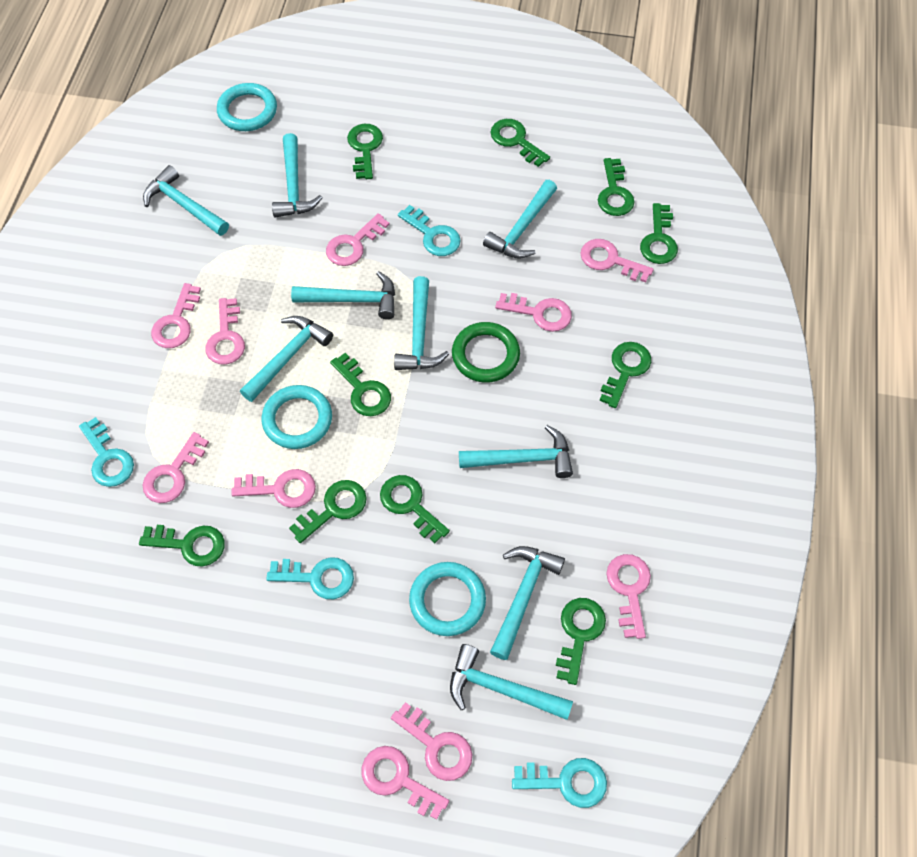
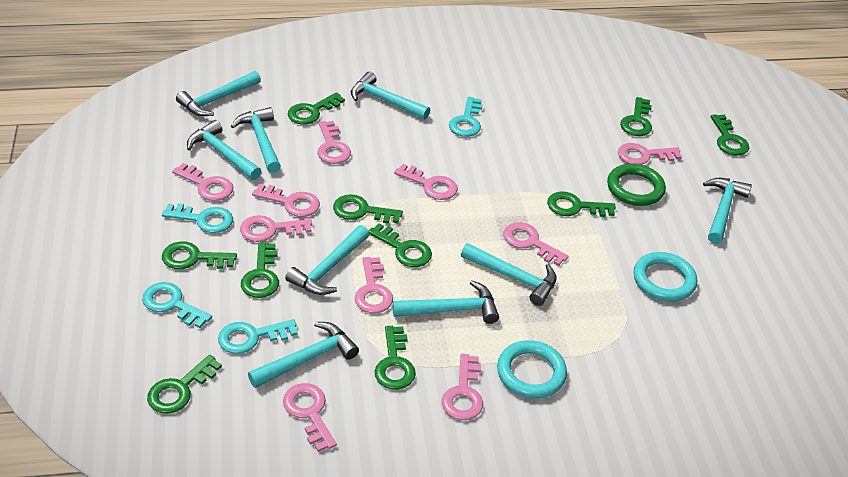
turquoise ring: 3 -> 2

